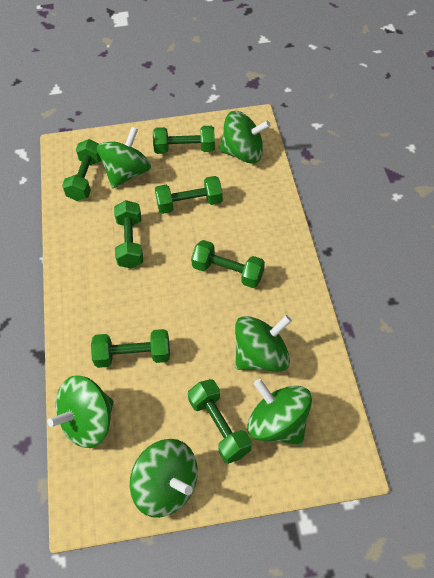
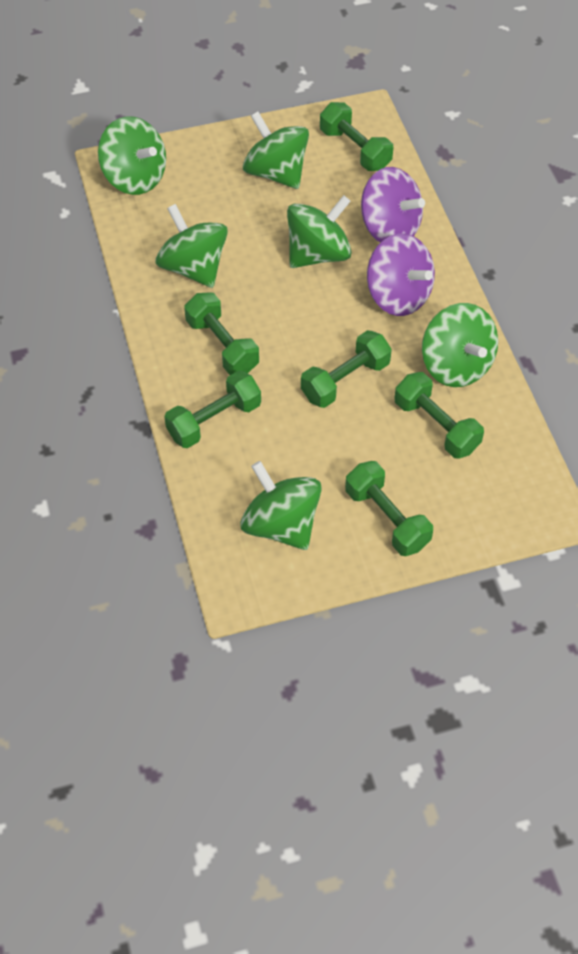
green dumbbell: 7 -> 6
purple spinning top: 0 -> 2

